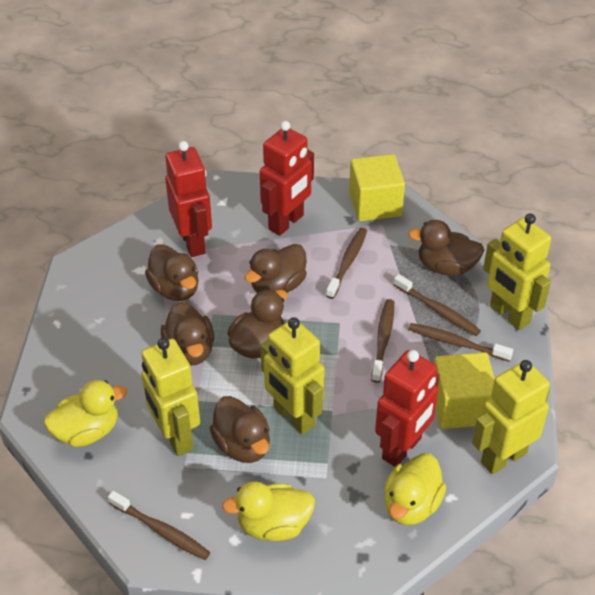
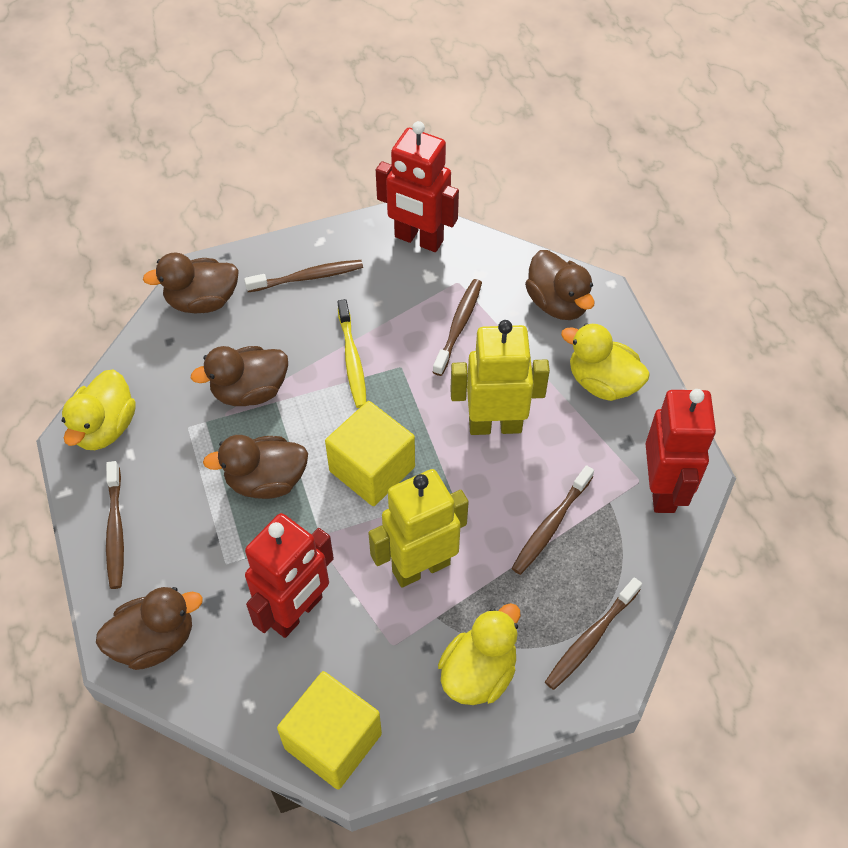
brown duck: 6 -> 5
yellow robot: 4 -> 2
yellow toothbrush: 0 -> 1

